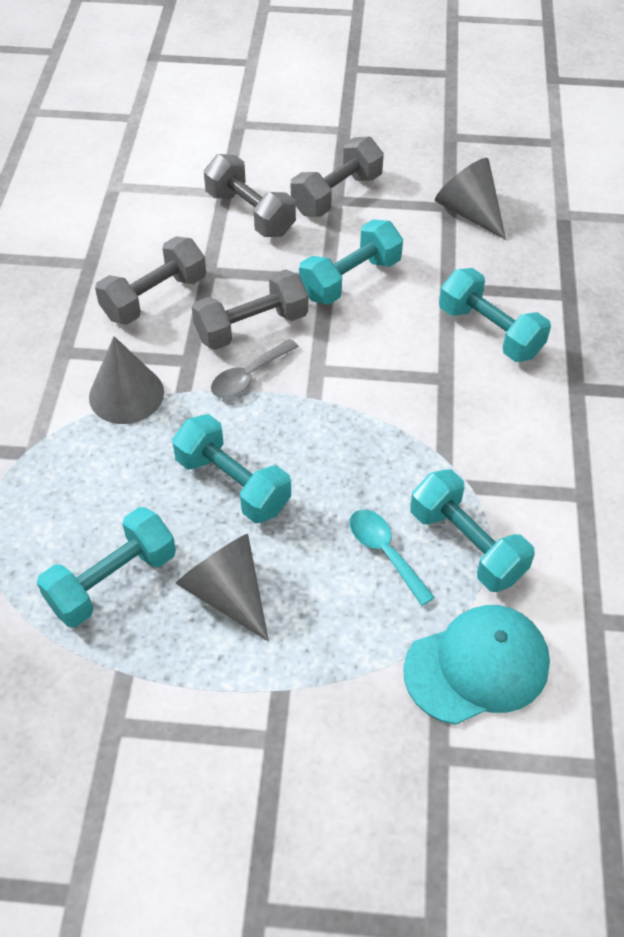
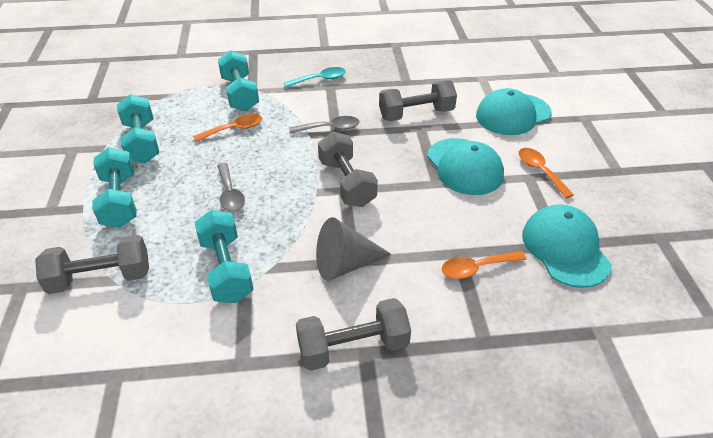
grey cone: 3 -> 1
grey spoon: 1 -> 2
orange spoon: 0 -> 3
turquoise cap: 1 -> 3
turquoise dumbbell: 5 -> 4

